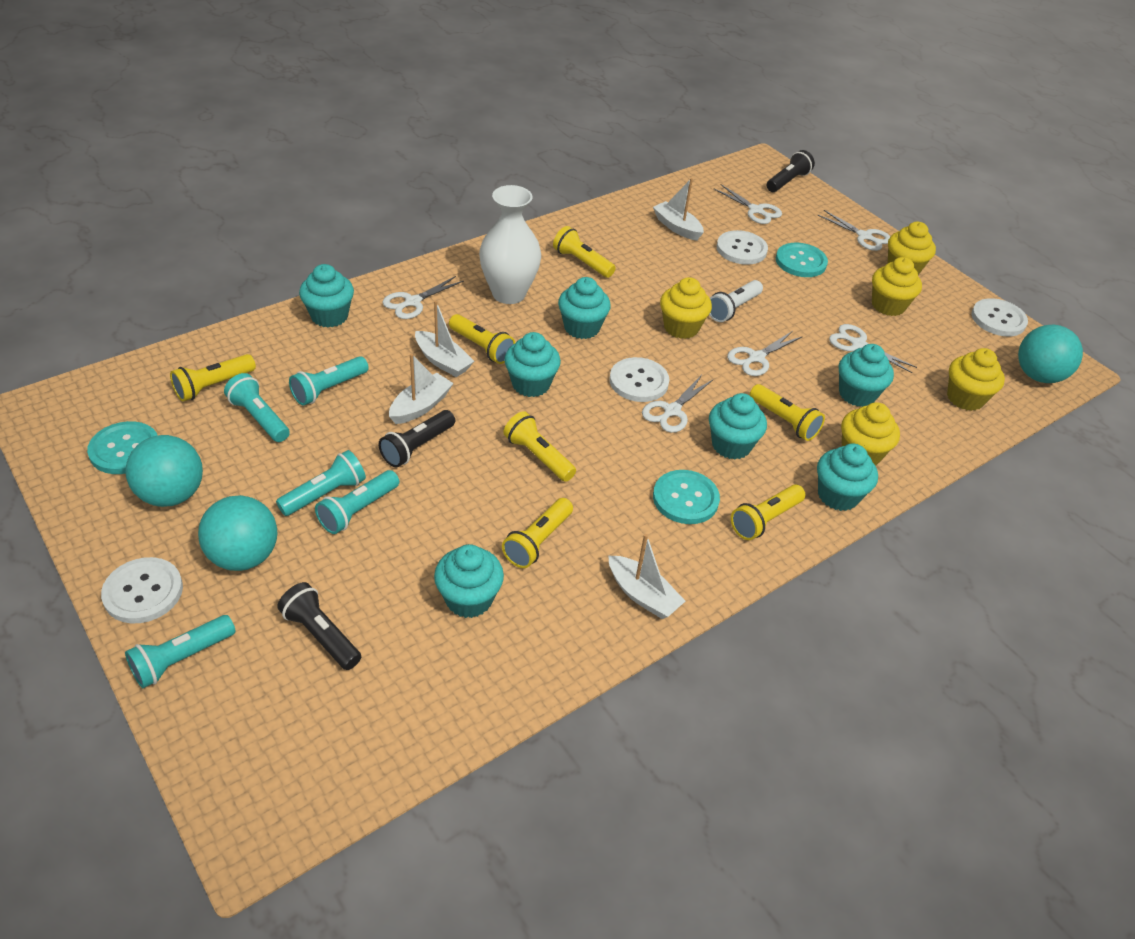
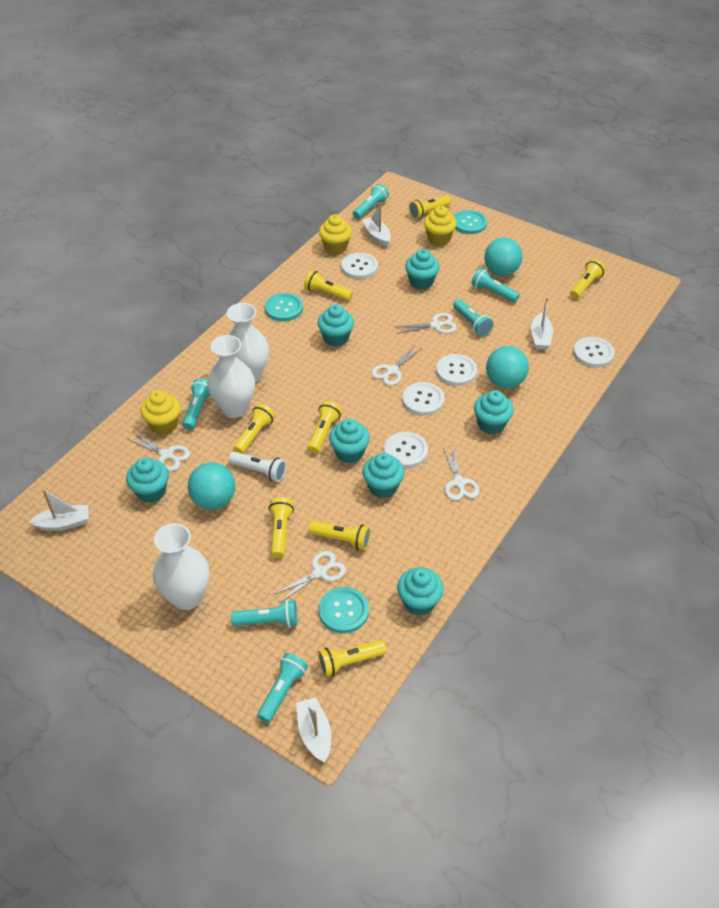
black flashlight: 3 -> 0
turquoise flashlight: 5 -> 6
white button: 4 -> 5
white scissors: 6 -> 5
white vase: 1 -> 3
yellow cupcake: 5 -> 3
yellow flashlight: 7 -> 8

